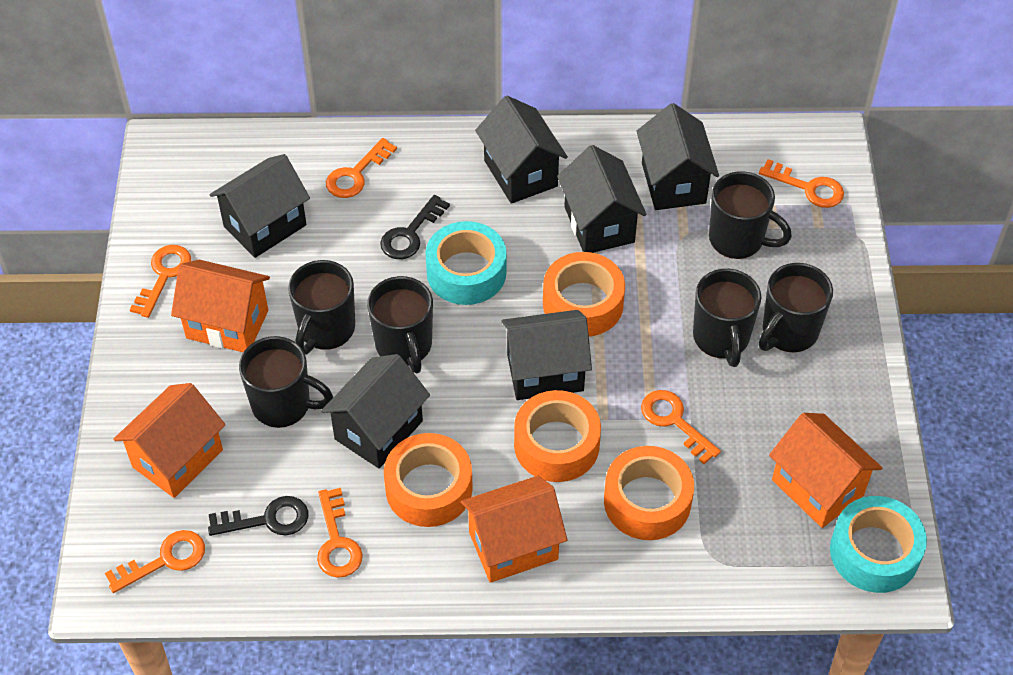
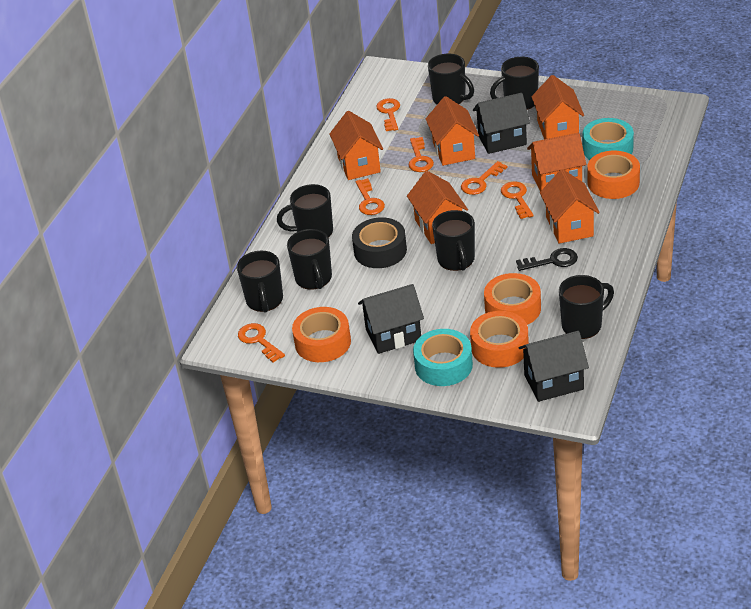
black house: 6 -> 3
black key: 2 -> 1
black mug: 6 -> 7
black tape: 0 -> 1
orange house: 4 -> 6

